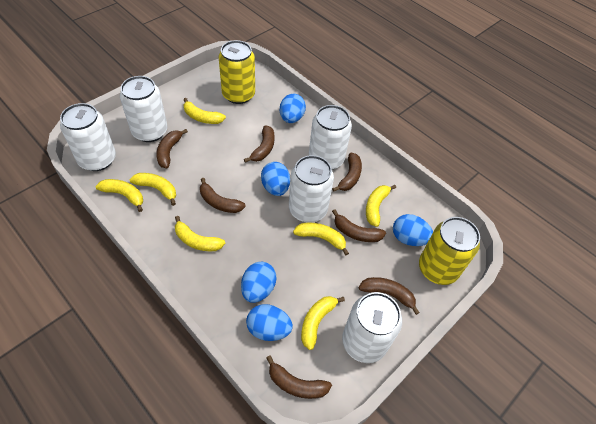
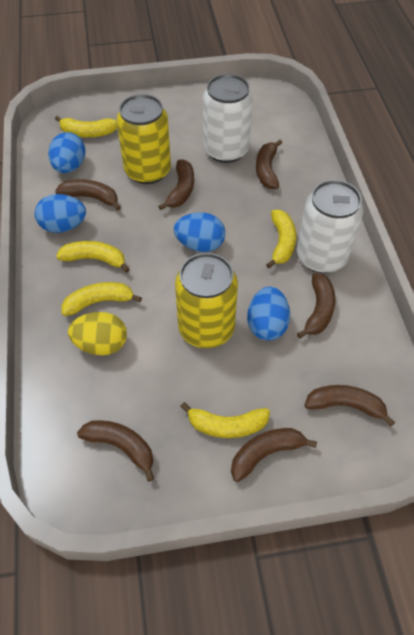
blue egg: 5 -> 4
white can: 5 -> 2
yellow banana: 7 -> 5
yellow egg: 0 -> 1

